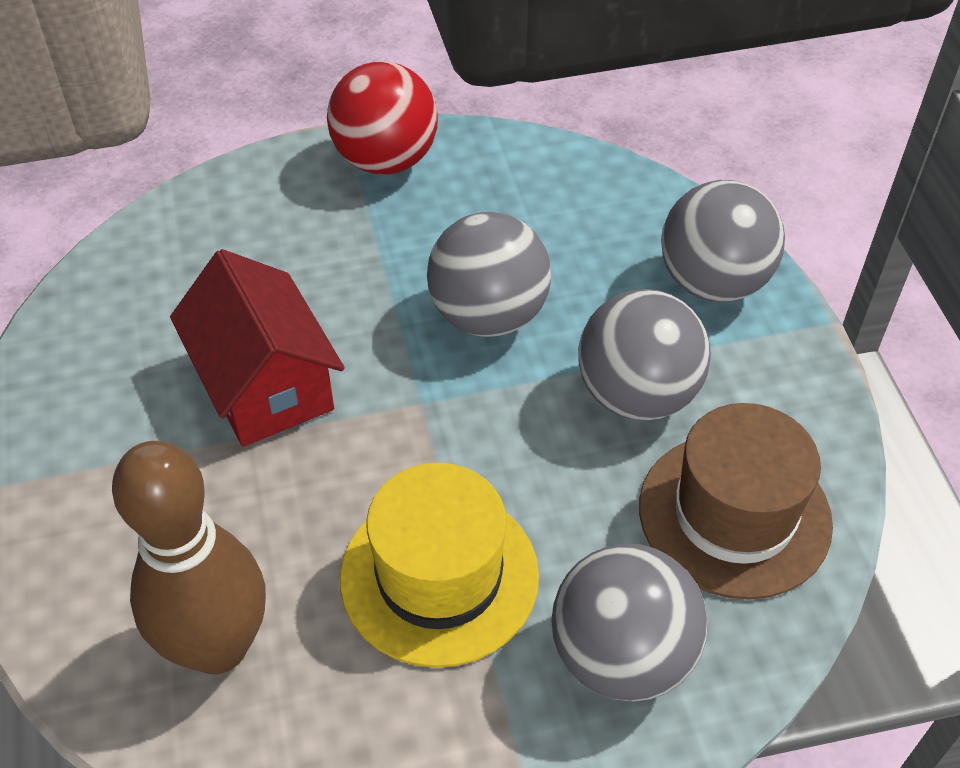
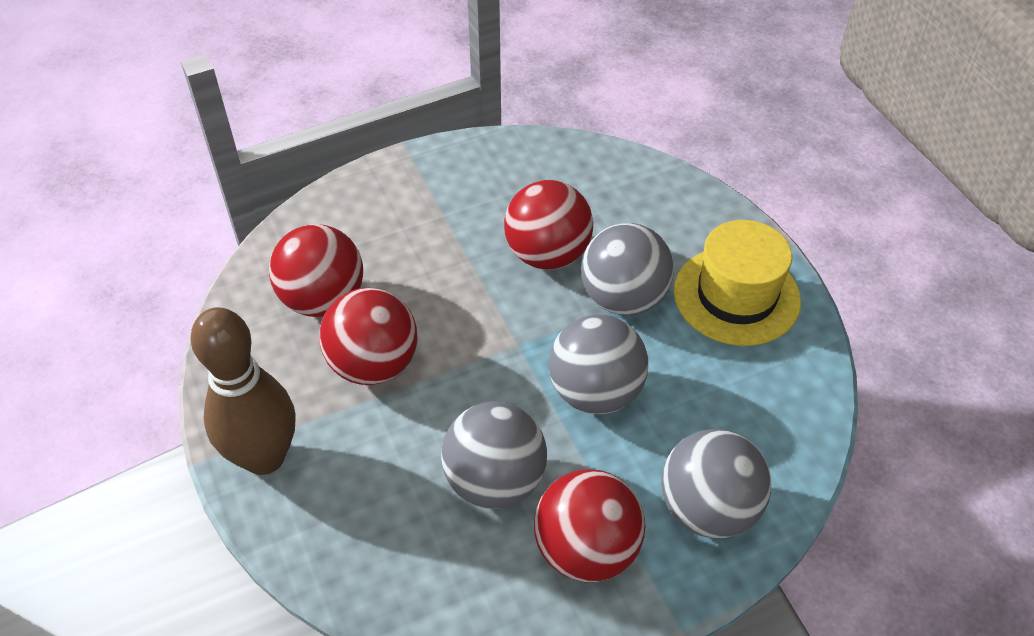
brown hat: 1 -> 0
red ball: 1 -> 4
red house: 1 -> 0

